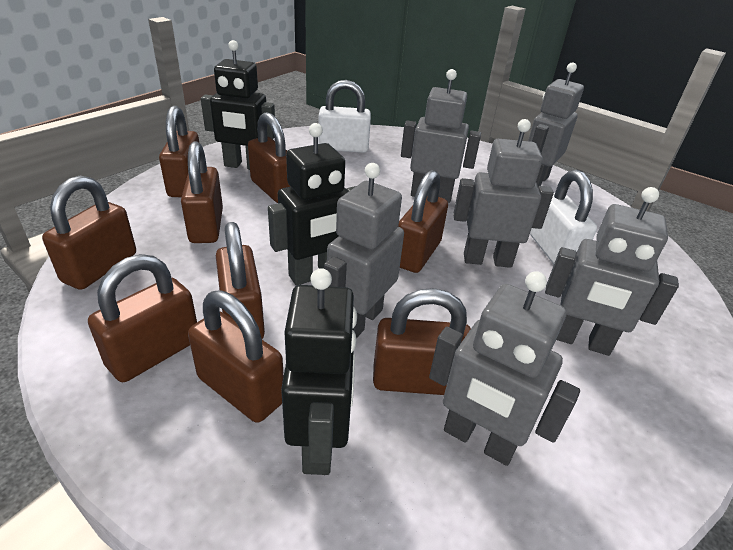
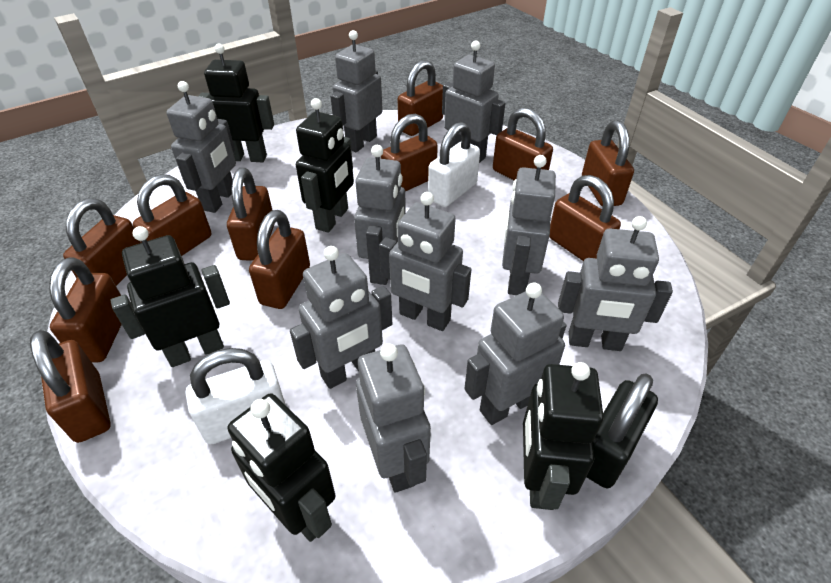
black padlock: 0 -> 1
black robot: 3 -> 5
brown padlock: 9 -> 11
grey robot: 6 -> 10

